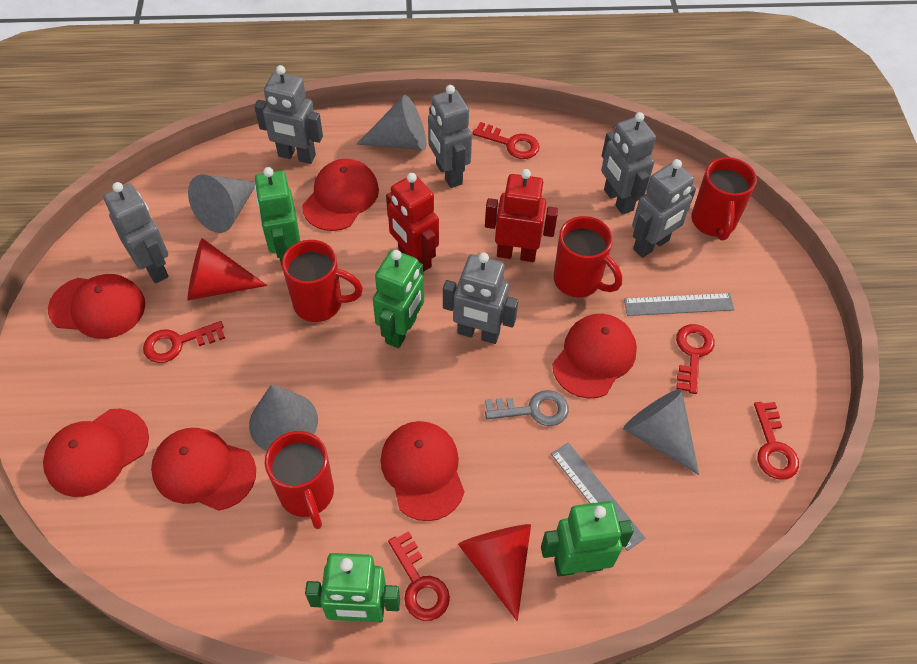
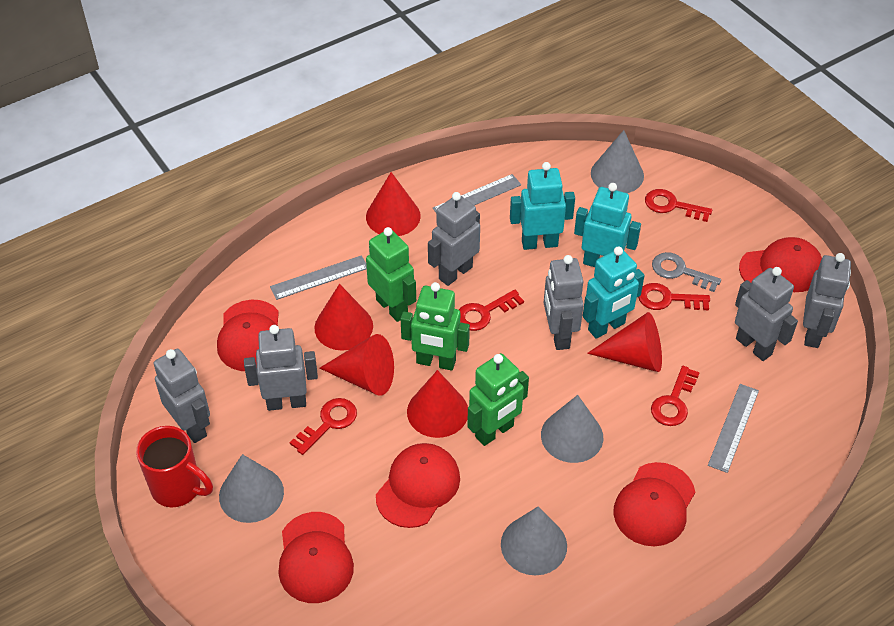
green robot: 4 -> 3
grey ruler: 2 -> 3
red cap: 6 -> 5
red cone: 2 -> 5
red mug: 4 -> 1
red robot: 2 -> 0
turquoise robot: 0 -> 3

